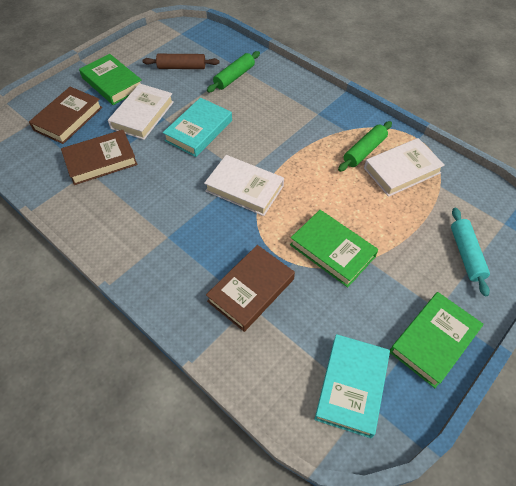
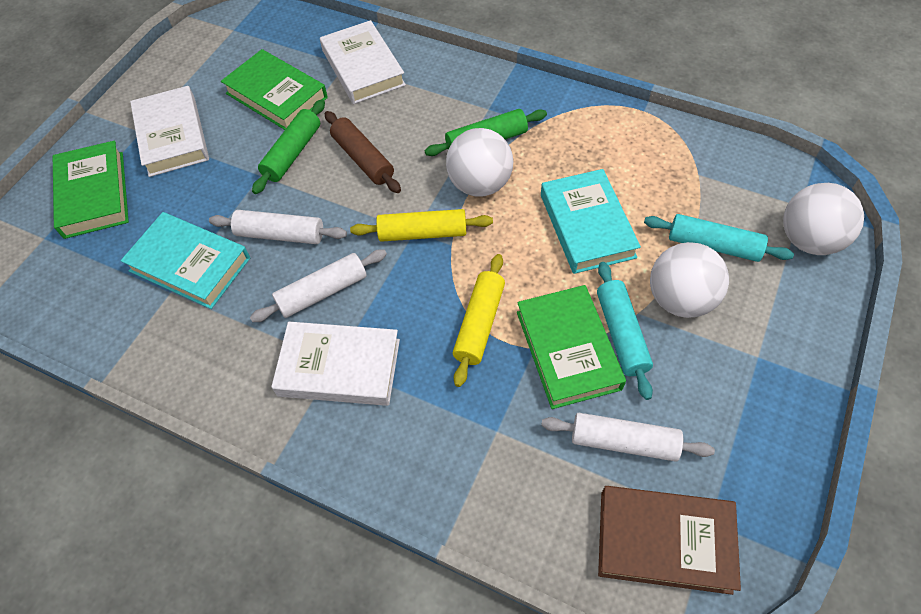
brown book: 3 -> 1
turquoise rolling pin: 1 -> 2
white ball: 0 -> 3
white rolling pin: 0 -> 3
yellow rolling pin: 0 -> 2

